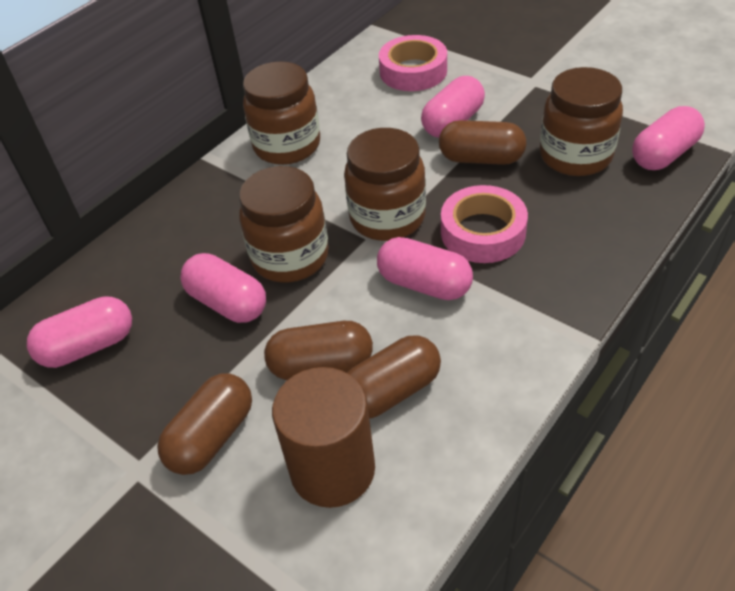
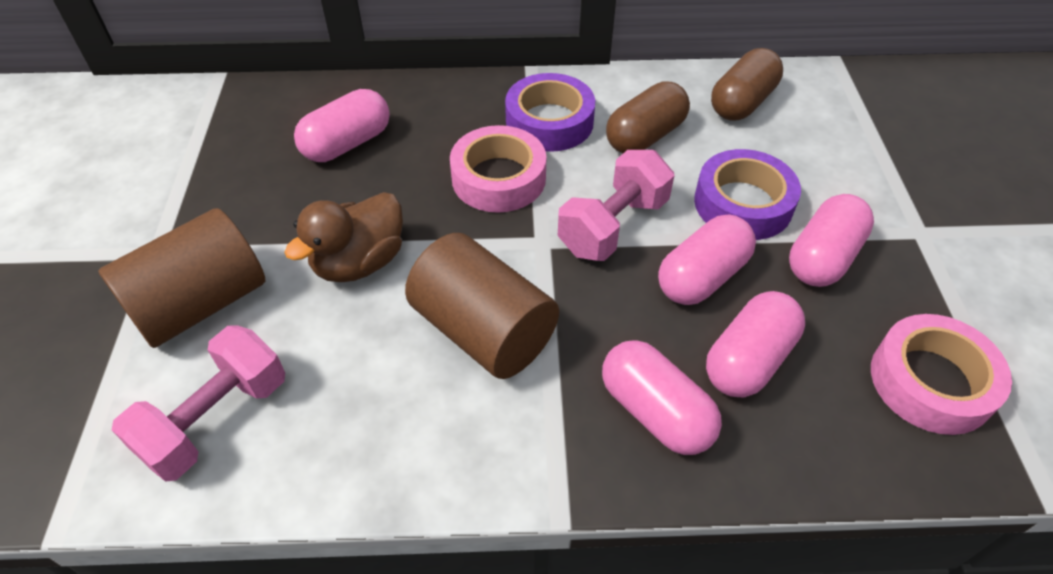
brown capsule: 4 -> 2
brown cylinder: 1 -> 2
brown duck: 0 -> 1
brown jar: 4 -> 0
pink dumbbell: 0 -> 2
purple tape: 0 -> 2

